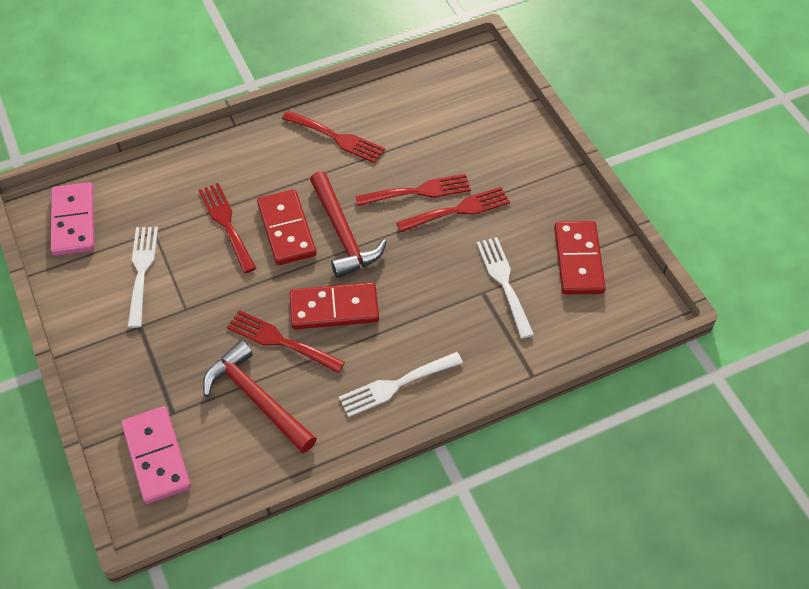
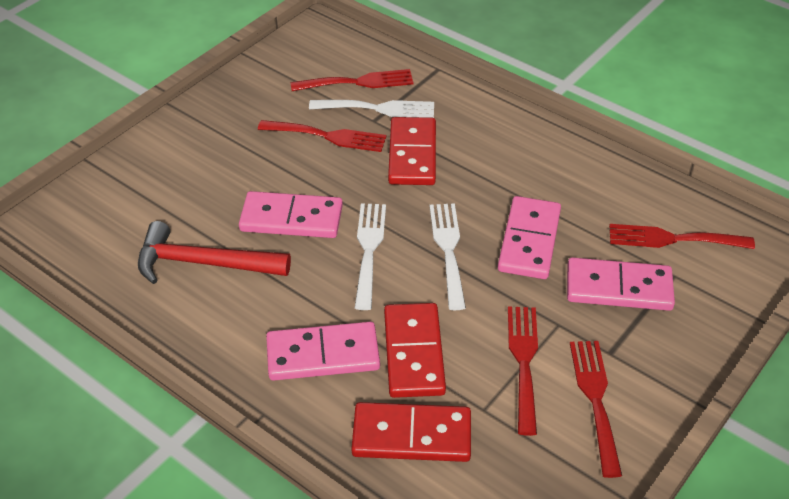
pink domino: 2 -> 4
red hammer: 2 -> 1

